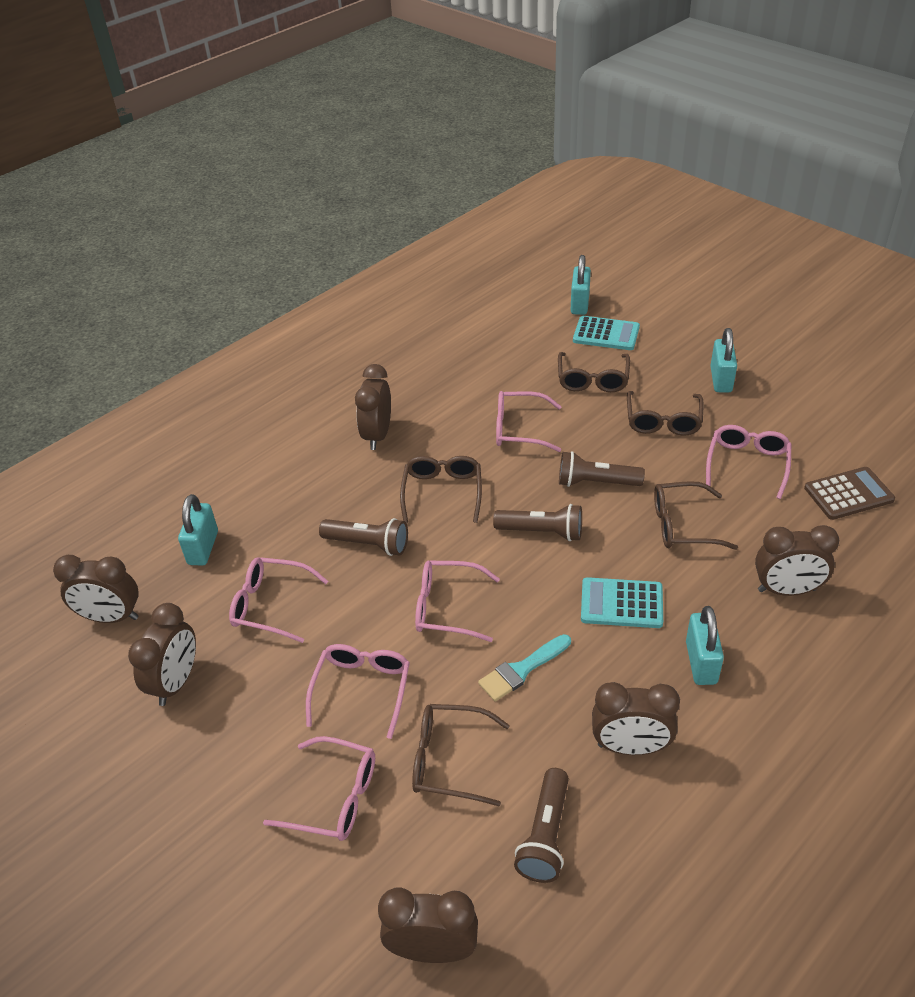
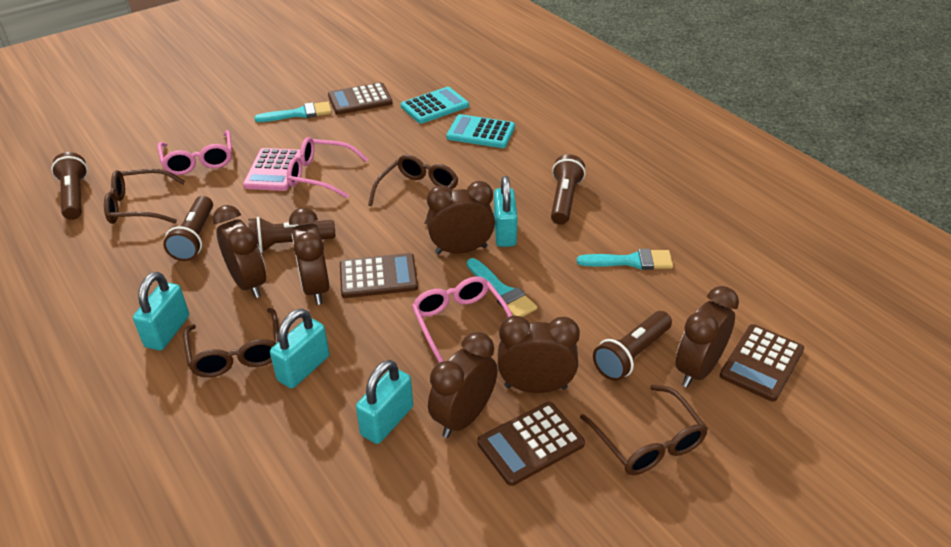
brown calculator: 1 -> 4
brown flashlight: 4 -> 5
brown glasses: 5 -> 4
pink calculator: 0 -> 1
pink glasses: 6 -> 3
turquoise brush: 1 -> 3

